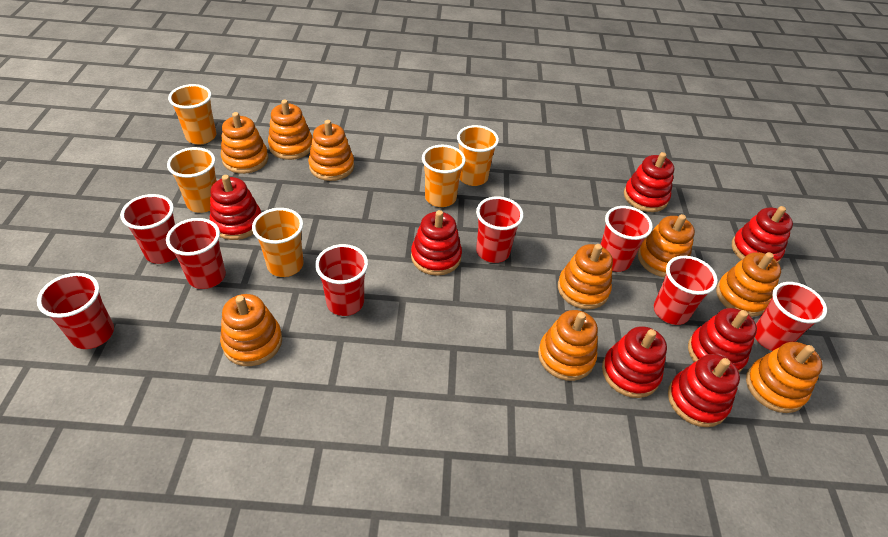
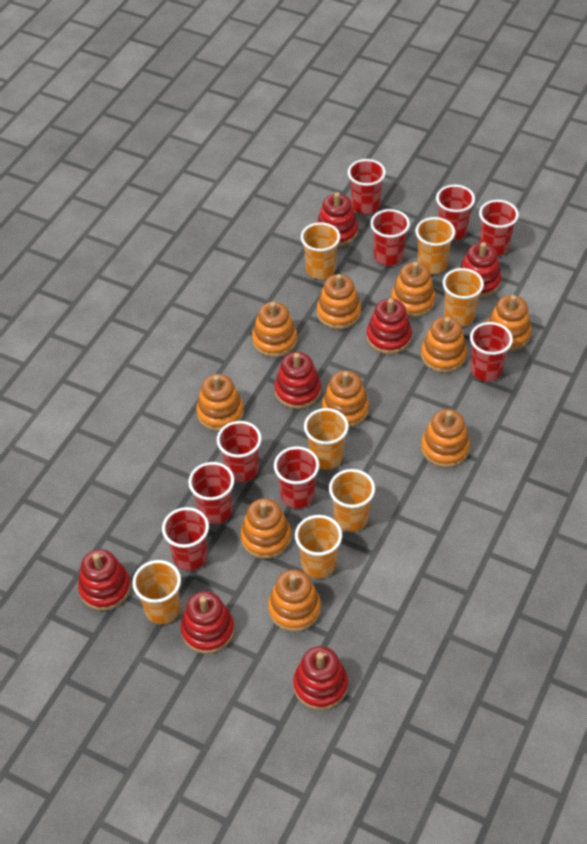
orange cup: 5 -> 7
orange stacking toy: 9 -> 10
red cup: 8 -> 9

